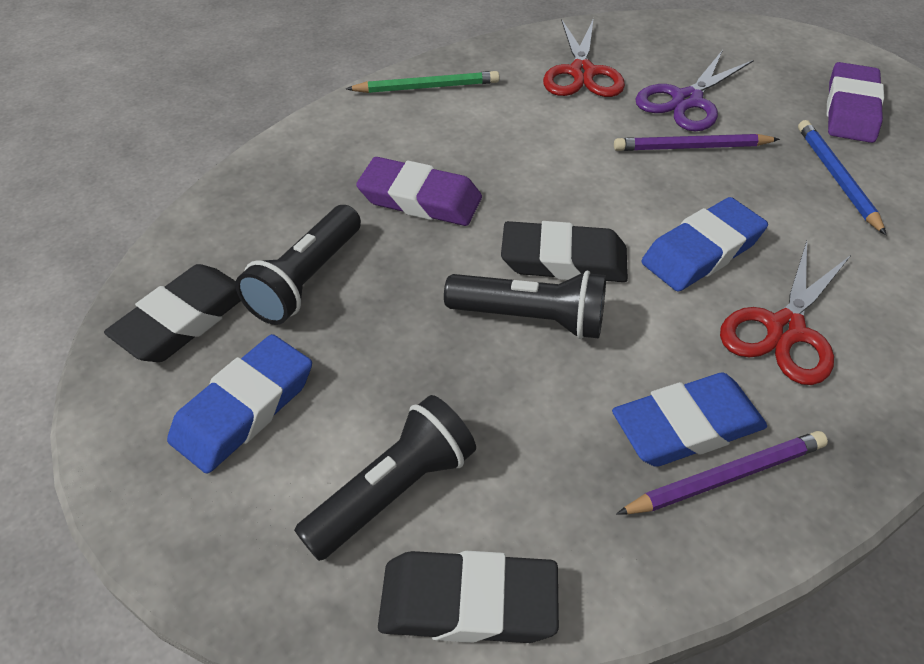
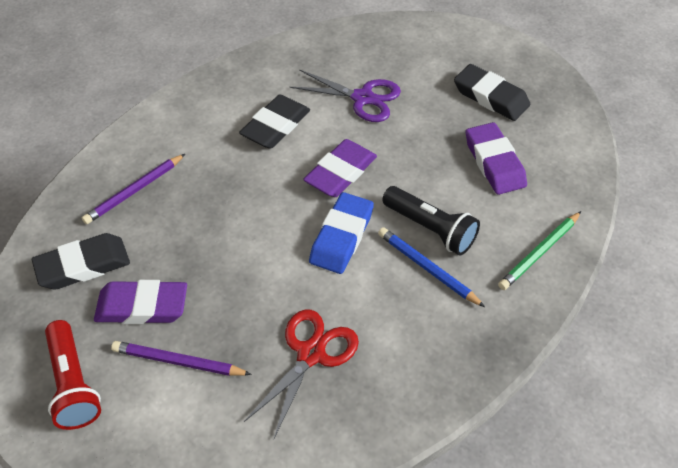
black flashlight: 3 -> 1
blue eraser: 3 -> 1
purple eraser: 2 -> 3
red flashlight: 0 -> 1
red scissors: 2 -> 1

